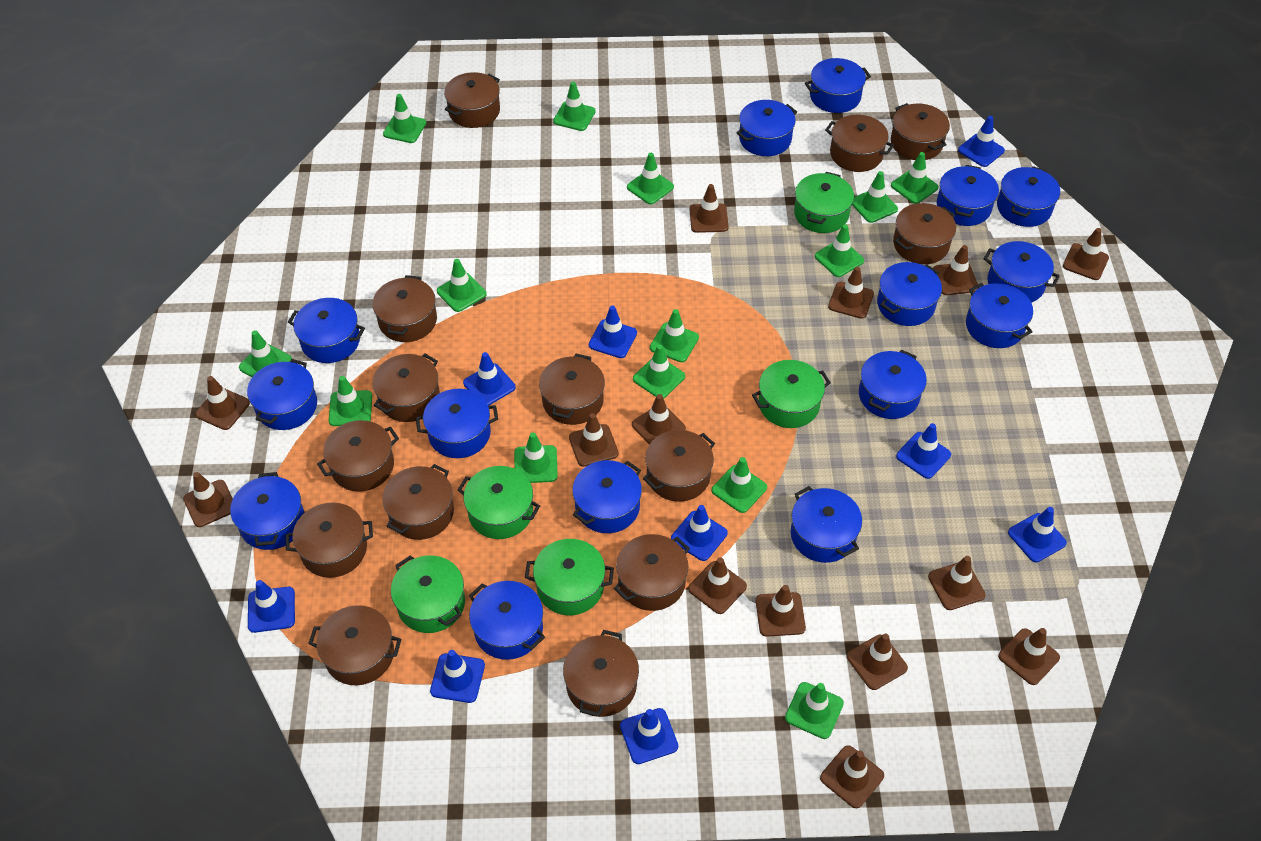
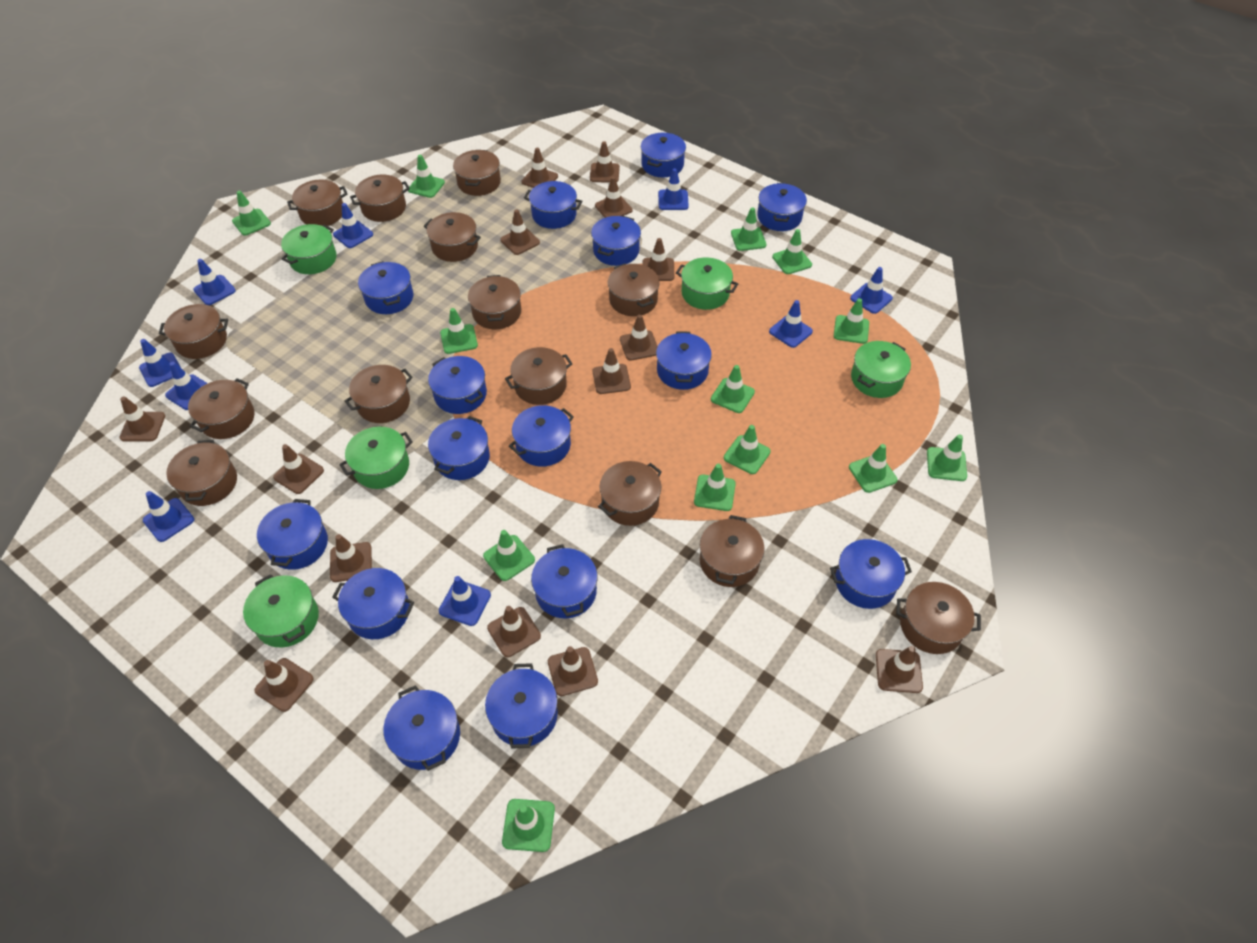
green traffic cone: 14 -> 13

